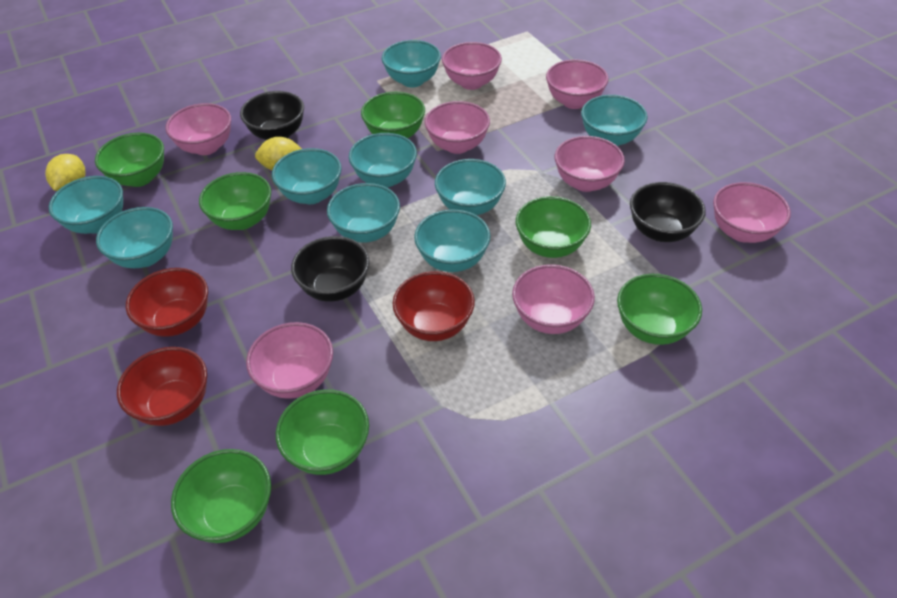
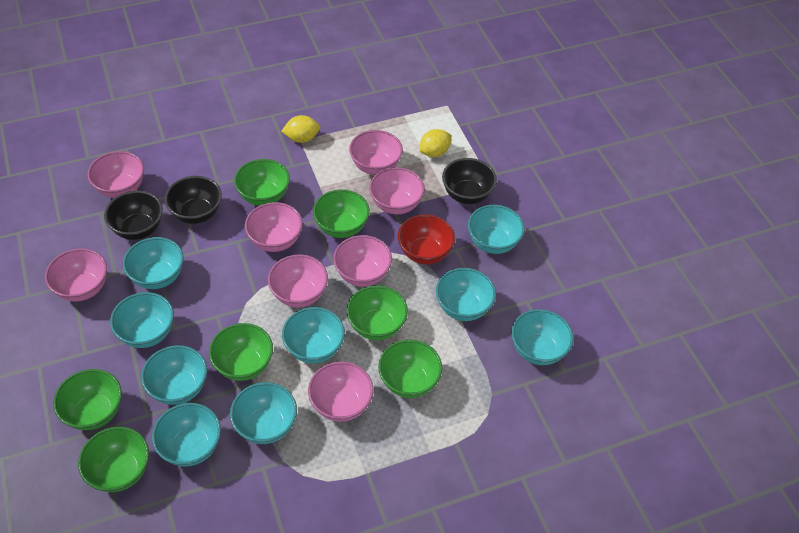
red bowl: 3 -> 1

